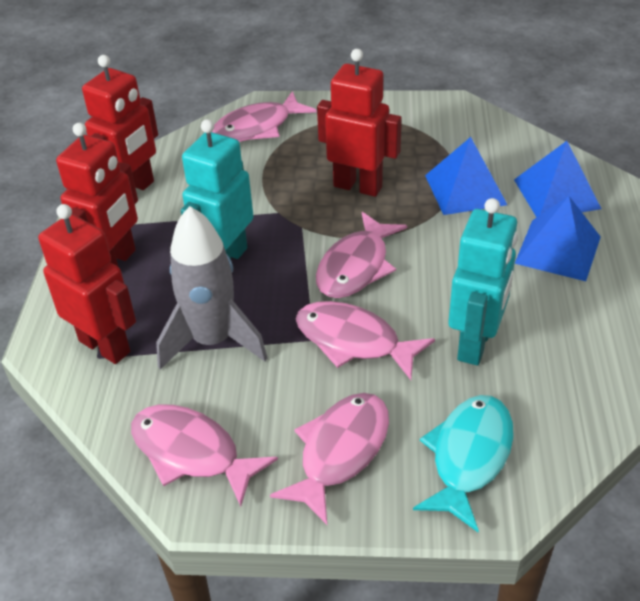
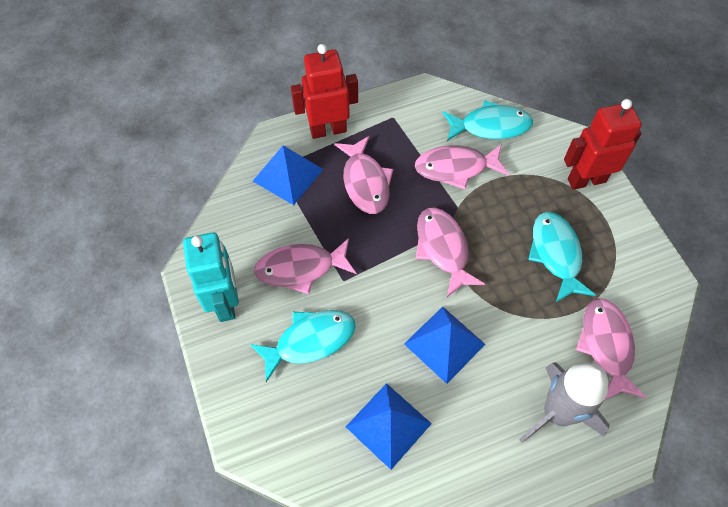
red robot: 4 -> 2
turquoise fish: 1 -> 3
turquoise robot: 2 -> 1

